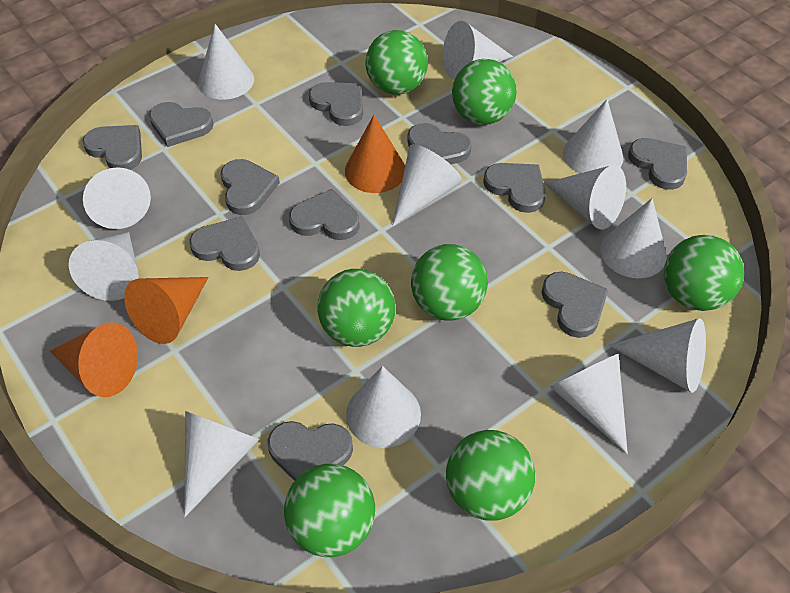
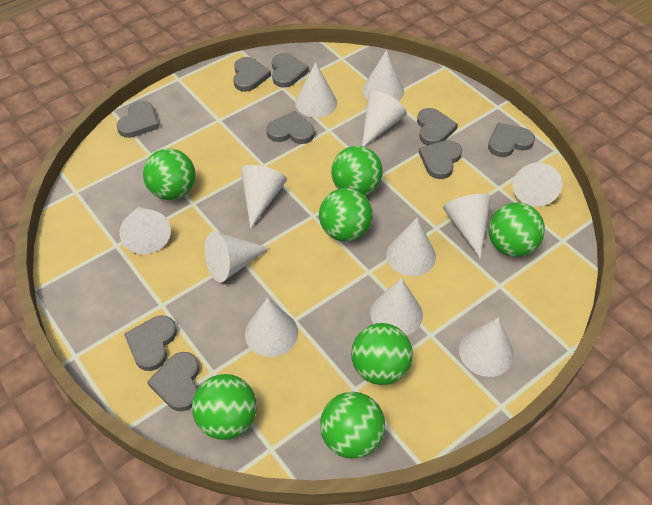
grey heart: 11 -> 9
orange cone: 3 -> 0

